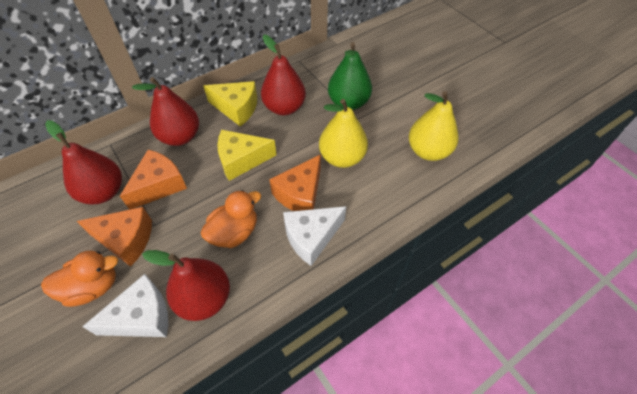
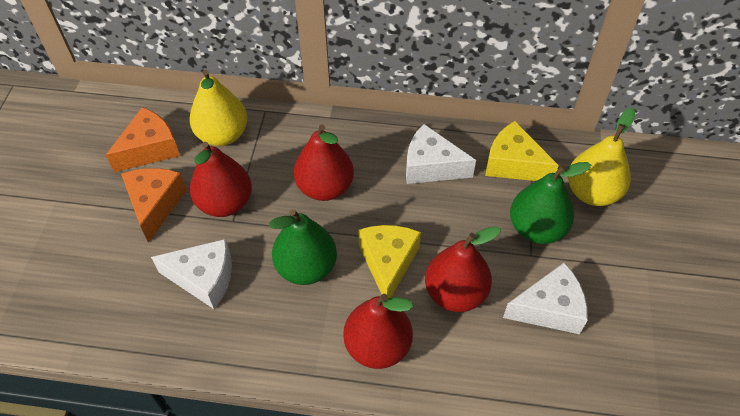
green pear: 1 -> 2
orange cheese: 3 -> 2
orange duck: 2 -> 0
white cheese: 2 -> 3

